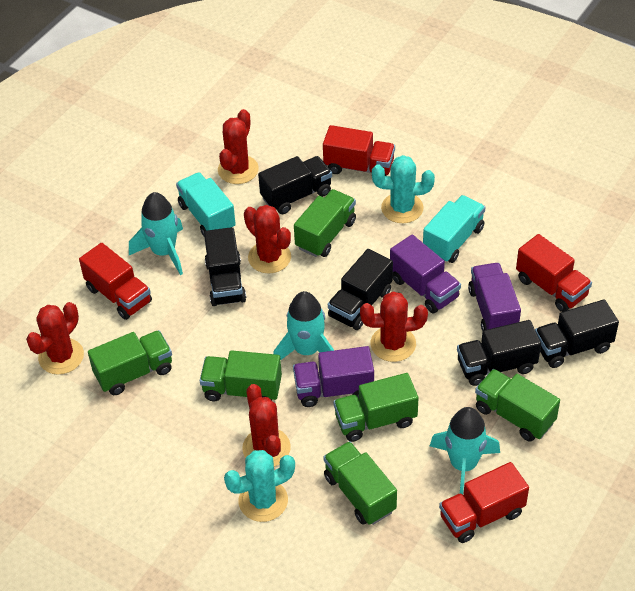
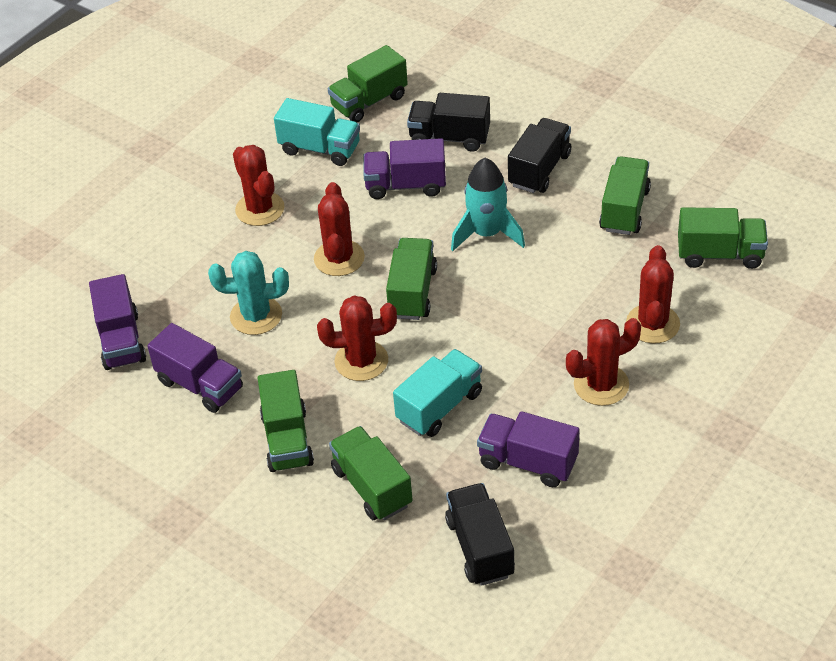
black truck: 5 -> 3
purple truck: 3 -> 4
red truck: 4 -> 0
turquoise cactus: 2 -> 1
turquoise rocket: 3 -> 1

